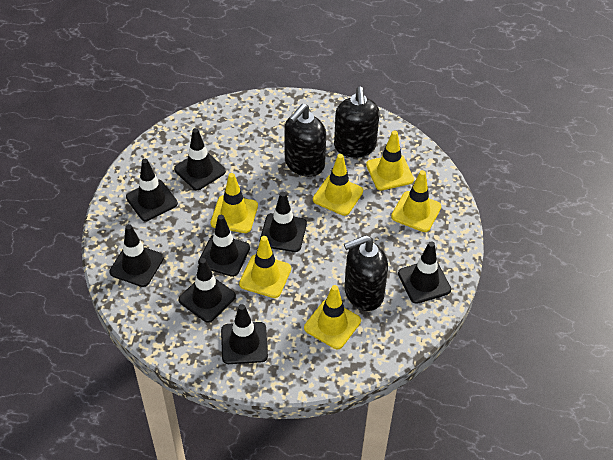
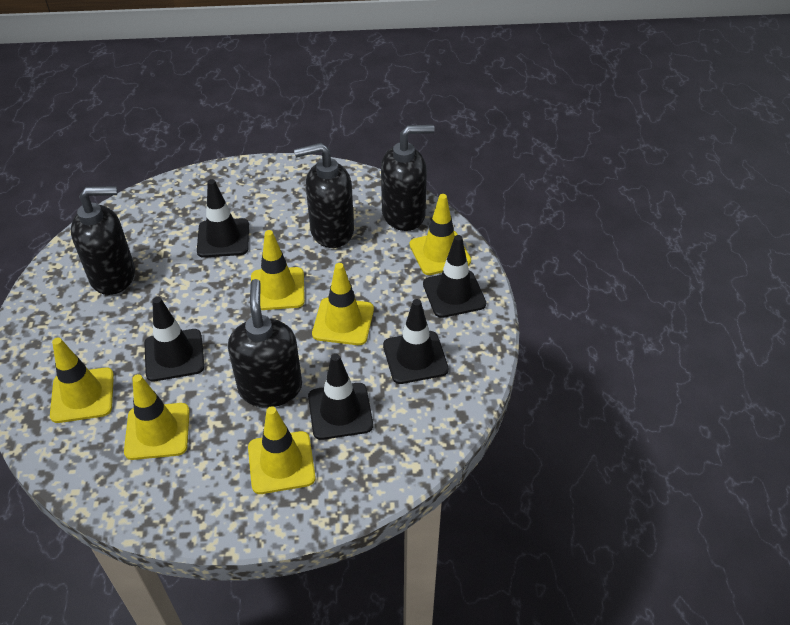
black soap dispenser: 3 -> 4
black traffic cone: 8 -> 5

